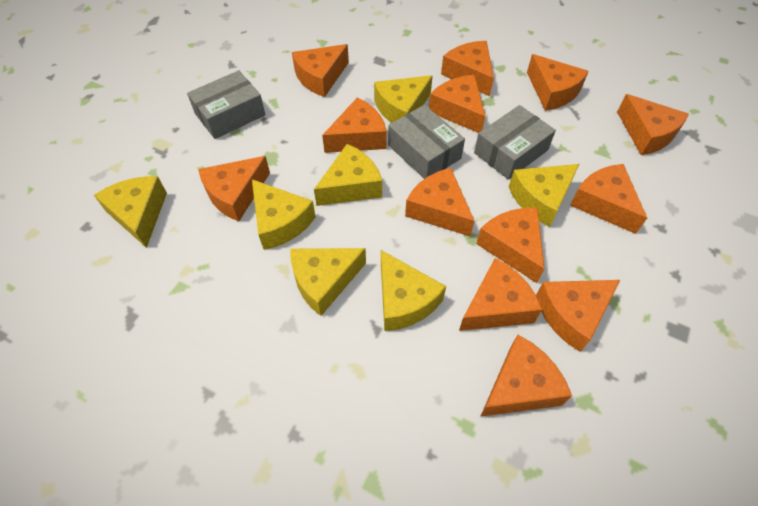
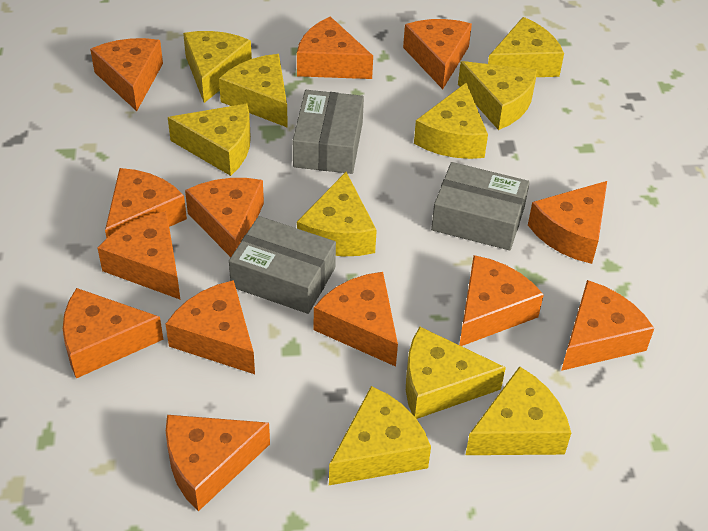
yellow cheese: 7 -> 10

